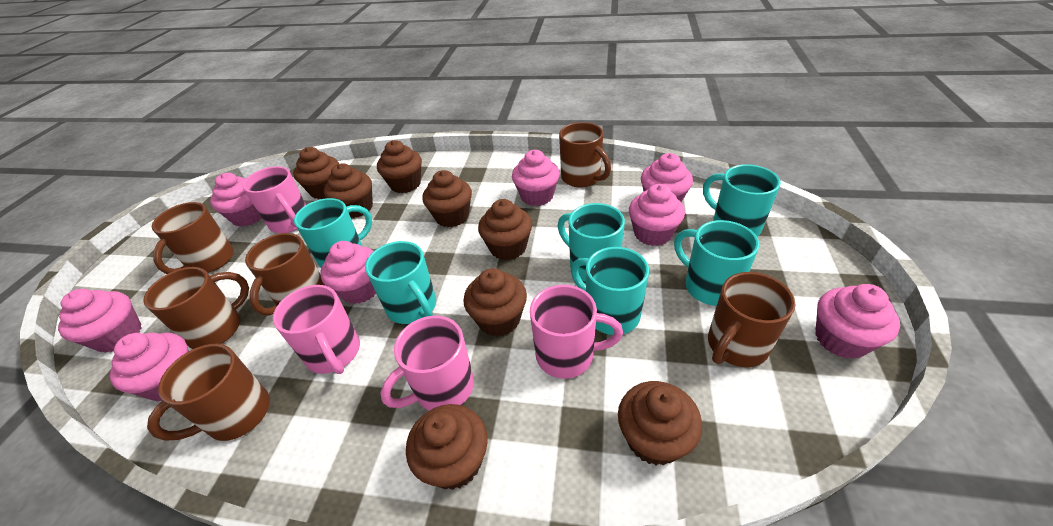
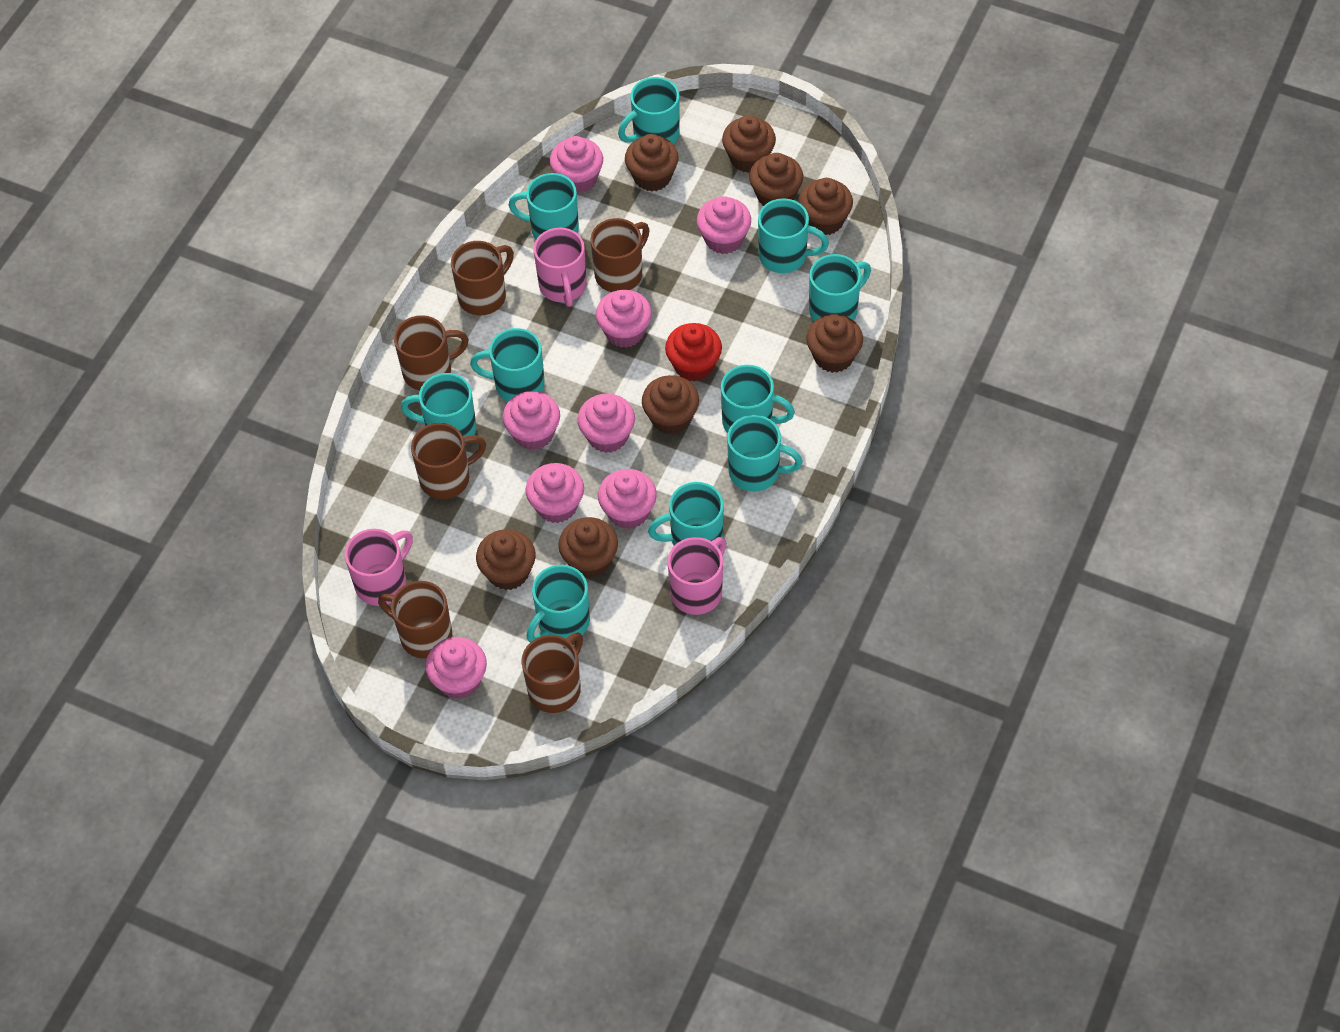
pink mug: 4 -> 3
red cupcake: 0 -> 1
turquoise mug: 6 -> 10

